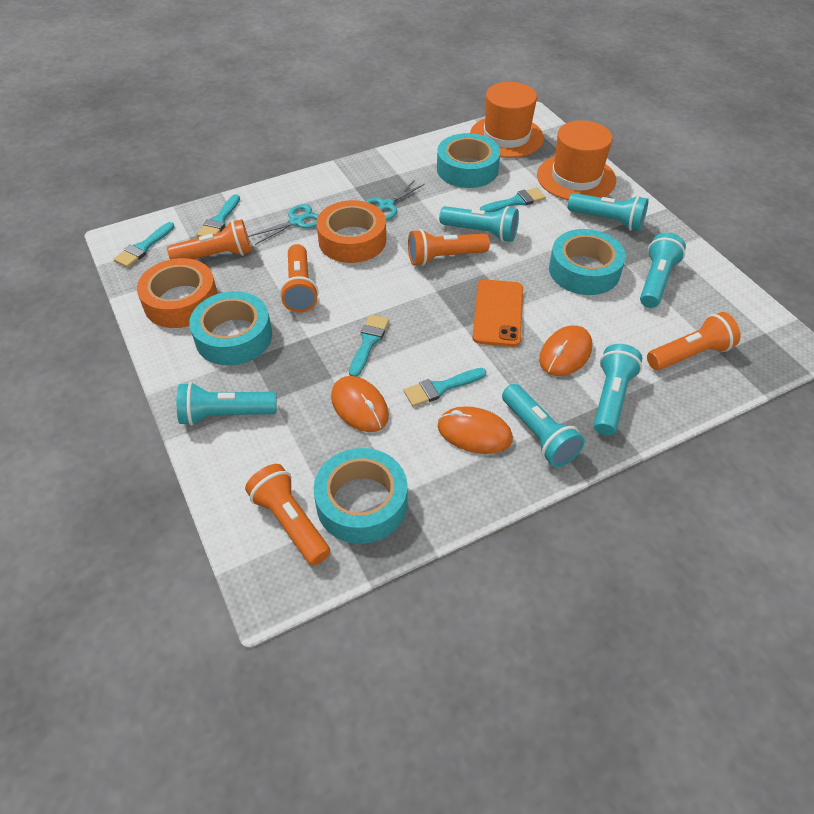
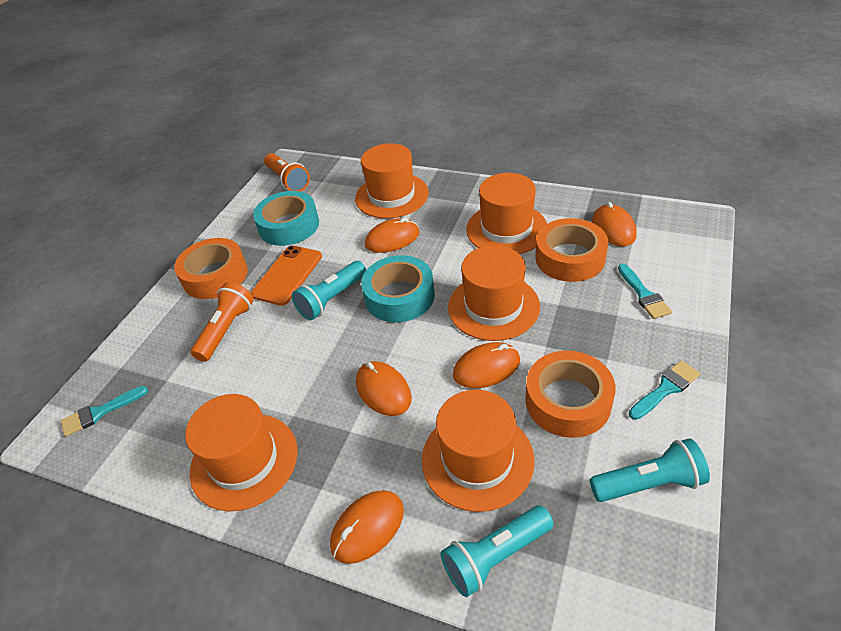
orange flashlight: 5 -> 2
orange hat: 2 -> 5
orange mouse: 3 -> 5
orange tape: 2 -> 3
turquoise brush: 5 -> 3
turquoise flashlight: 6 -> 3
turquoise scissors: 2 -> 0
turquoise tape: 4 -> 2

